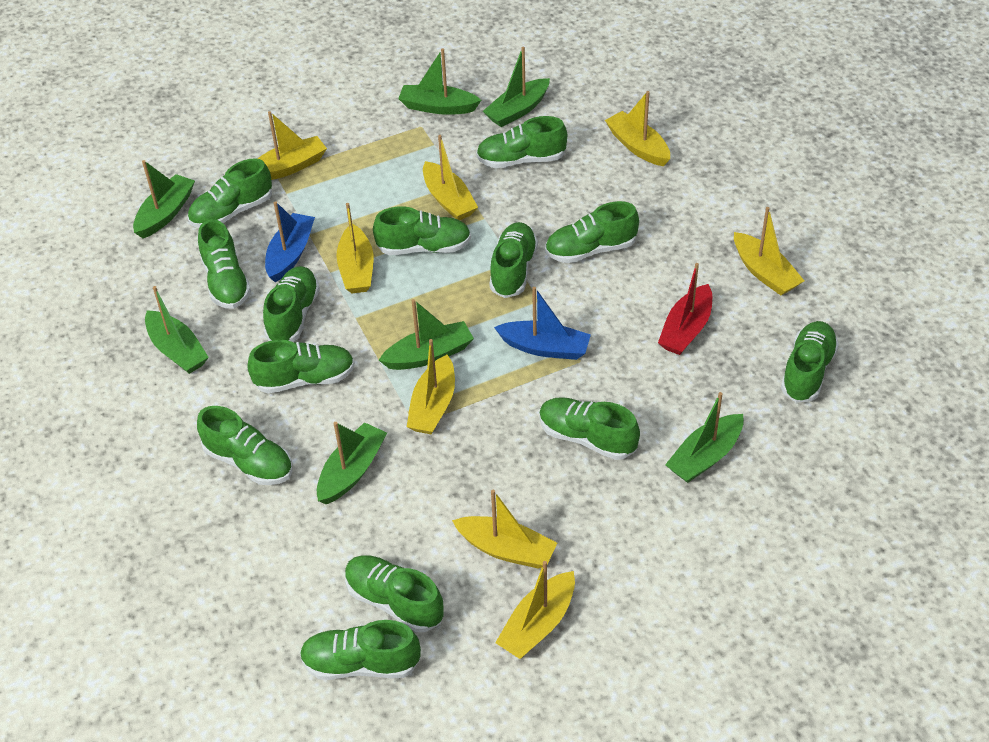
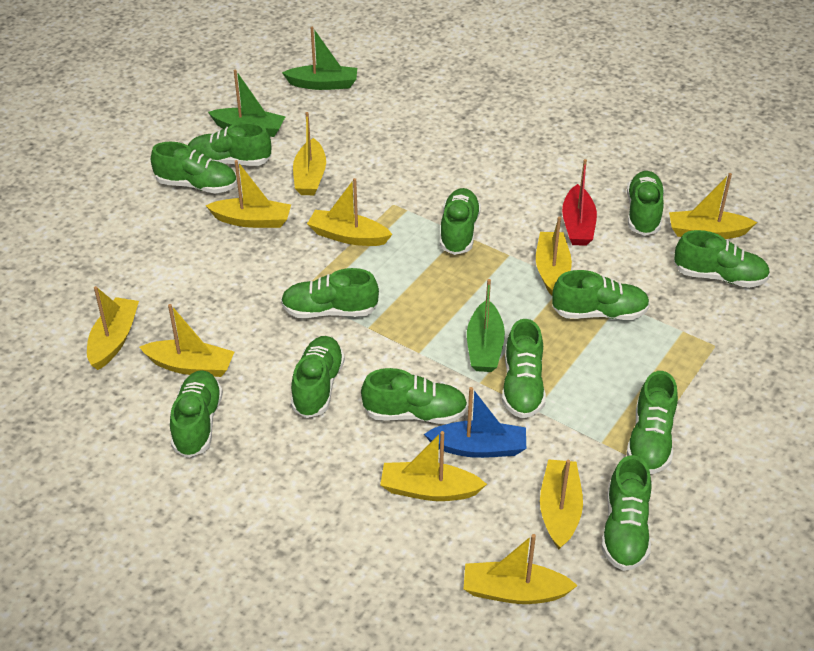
blue boat: 2 -> 1
green boat: 7 -> 3
yellow boat: 8 -> 10

